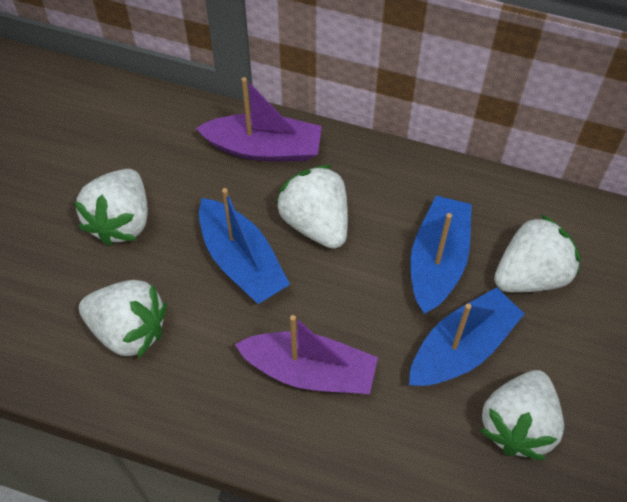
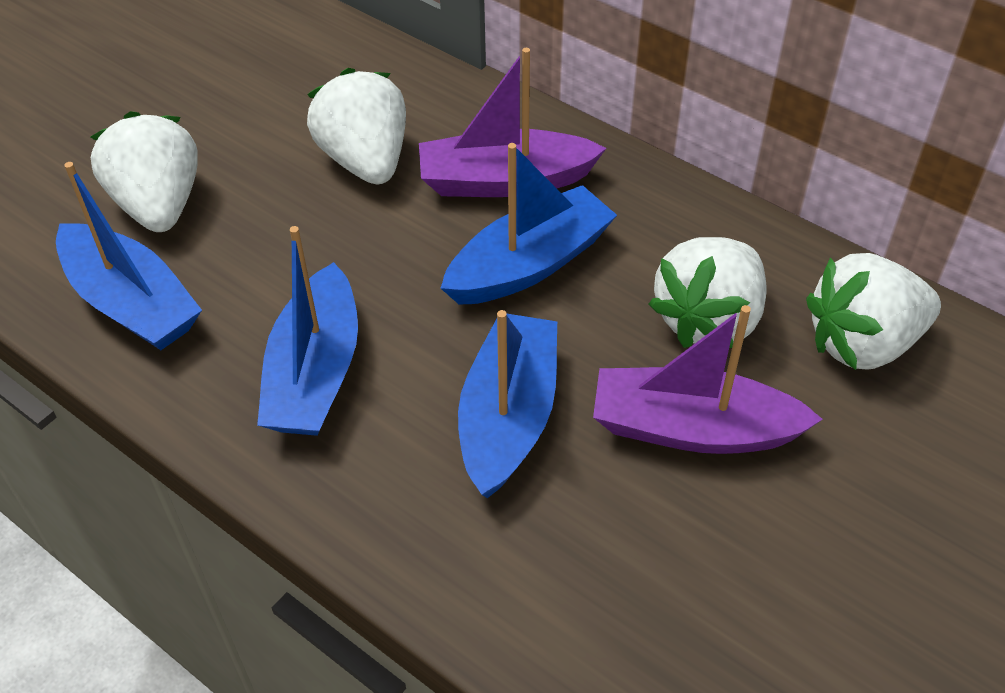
blue boat: 3 -> 4
white strawberry: 5 -> 4

